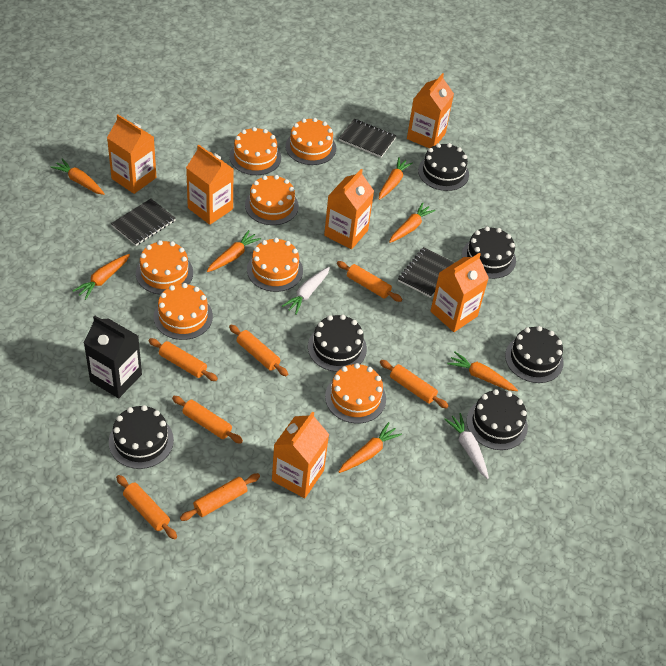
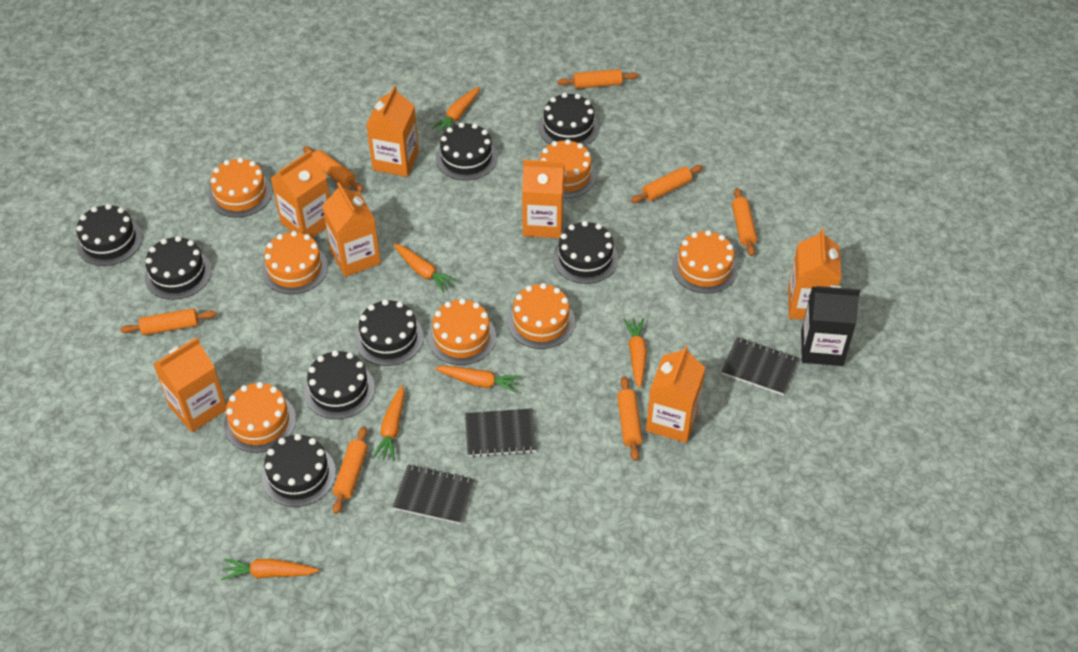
black cake: 6 -> 8
orange carrot: 7 -> 6
orange carton: 6 -> 7
white carrot: 2 -> 0

